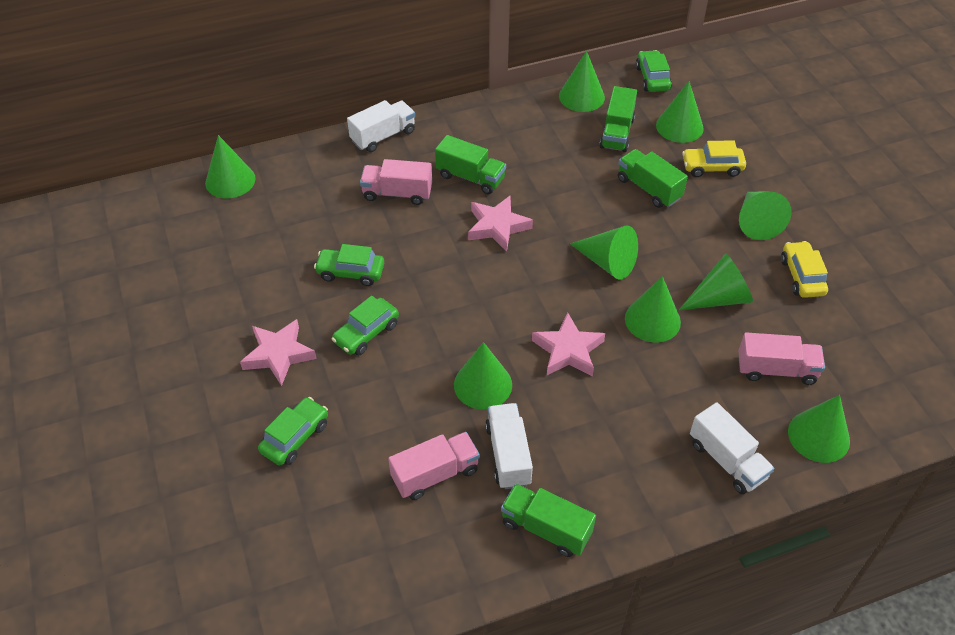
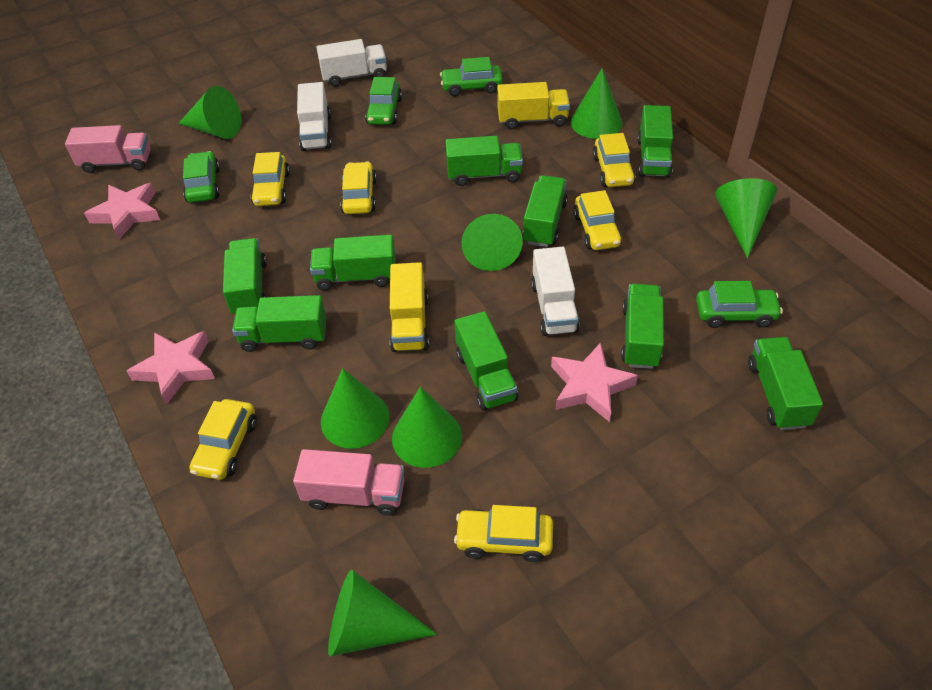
green cone: 9 -> 7
green truck: 4 -> 9
pink truck: 3 -> 2
yellow car: 2 -> 6
yellow truck: 0 -> 2

